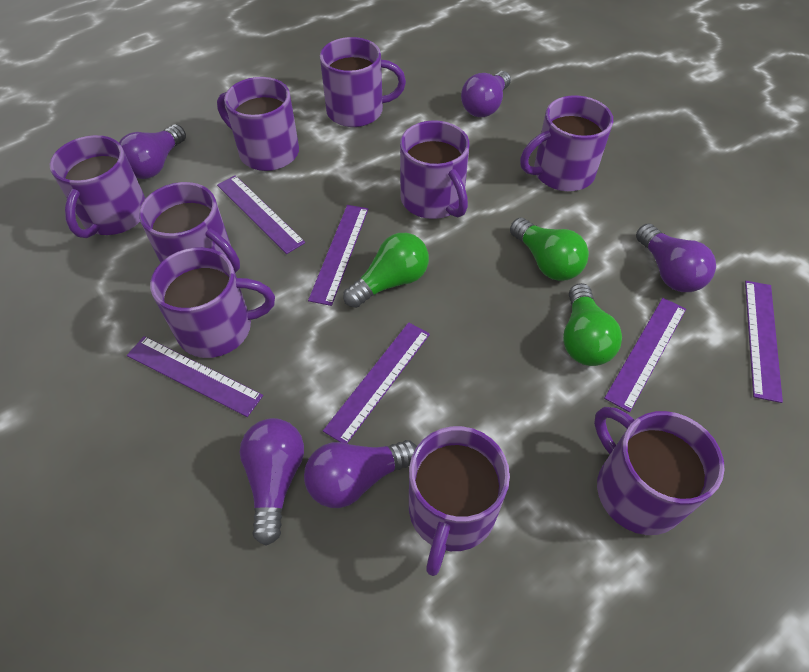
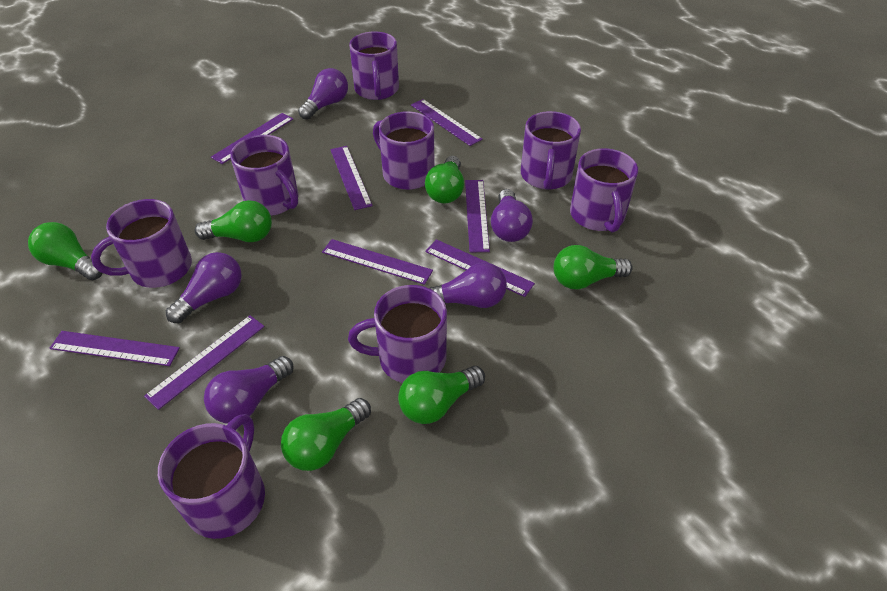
green light bulb: 3 -> 6
purple mug: 9 -> 8
purple ruler: 6 -> 8

